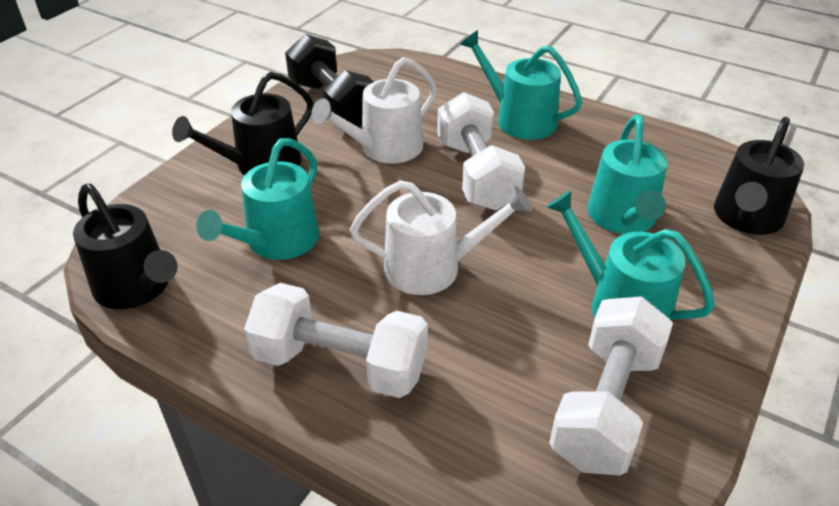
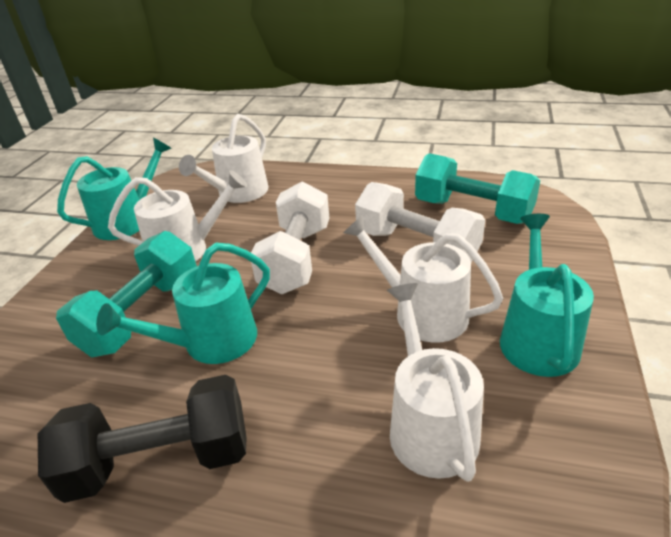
black watering can: 3 -> 0
turquoise dumbbell: 0 -> 2
turquoise watering can: 4 -> 3
white dumbbell: 3 -> 2
white watering can: 2 -> 4

